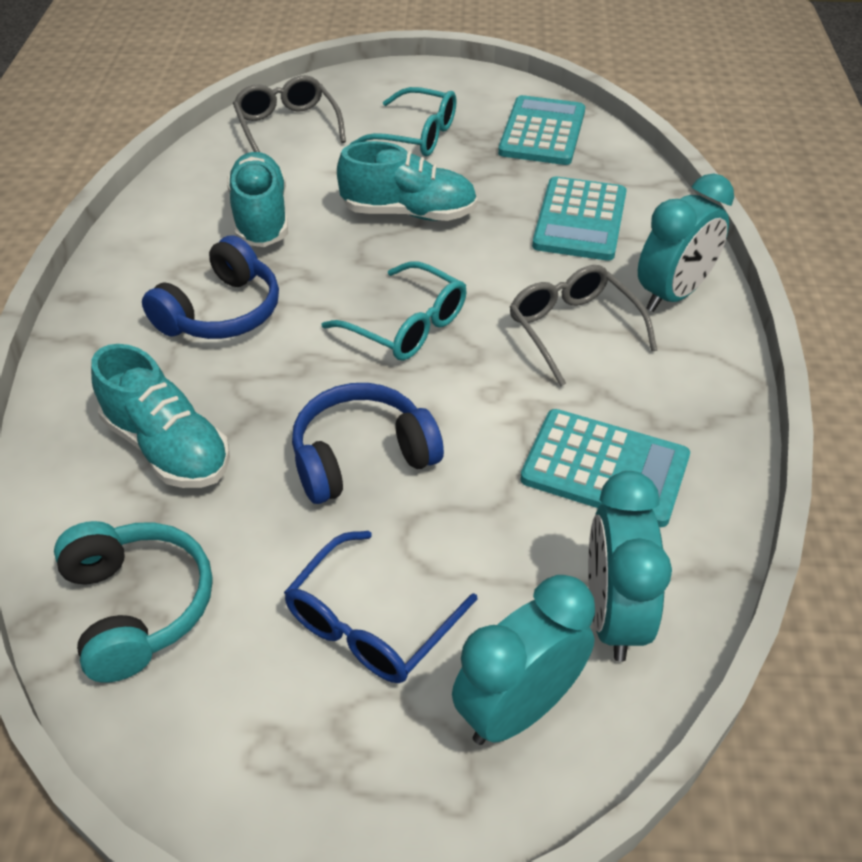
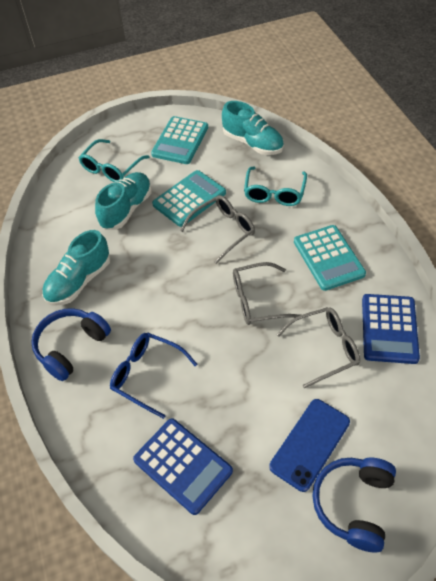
blue calculator: 0 -> 2
blue phone: 0 -> 1
grey glasses: 2 -> 3
turquoise clock: 3 -> 0
turquoise headphones: 1 -> 0

